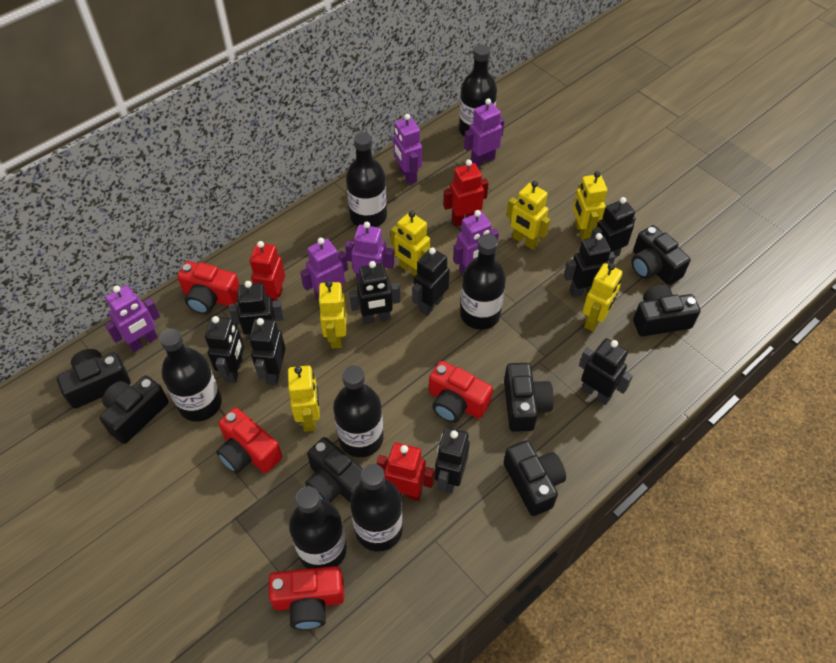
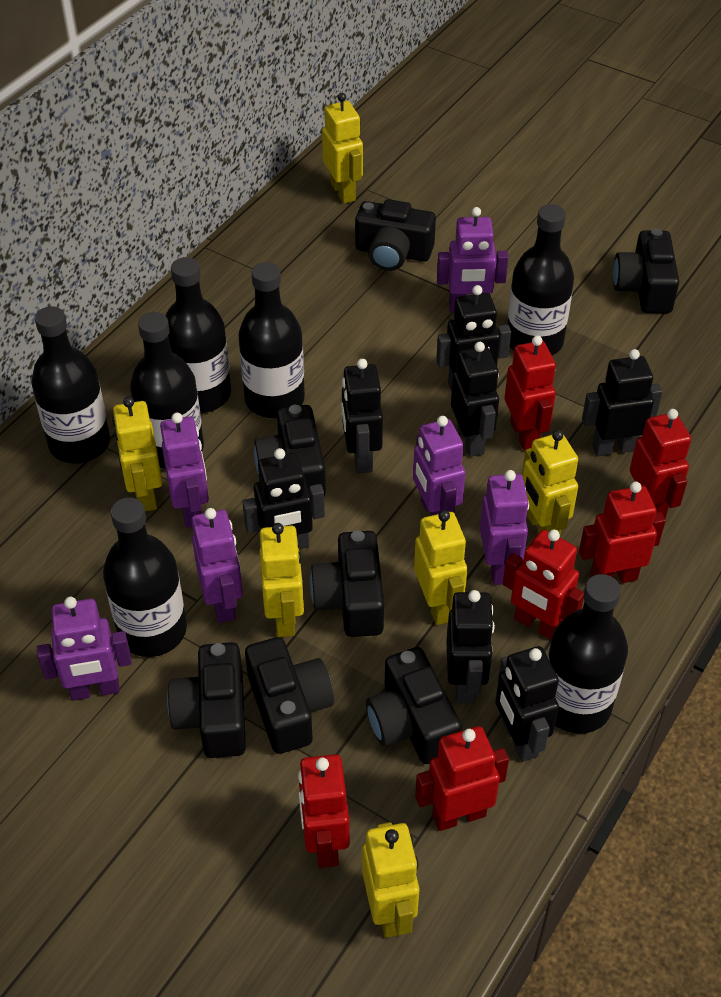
black robot: 9 -> 7
red camera: 4 -> 0
red robot: 3 -> 6

